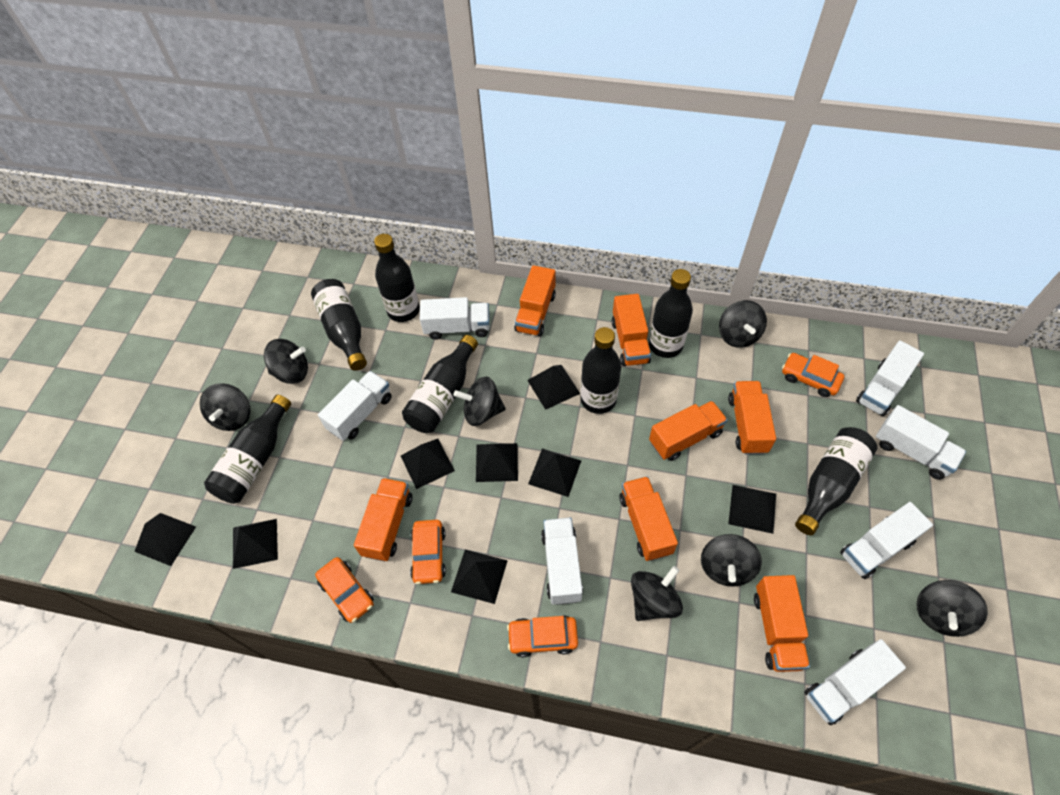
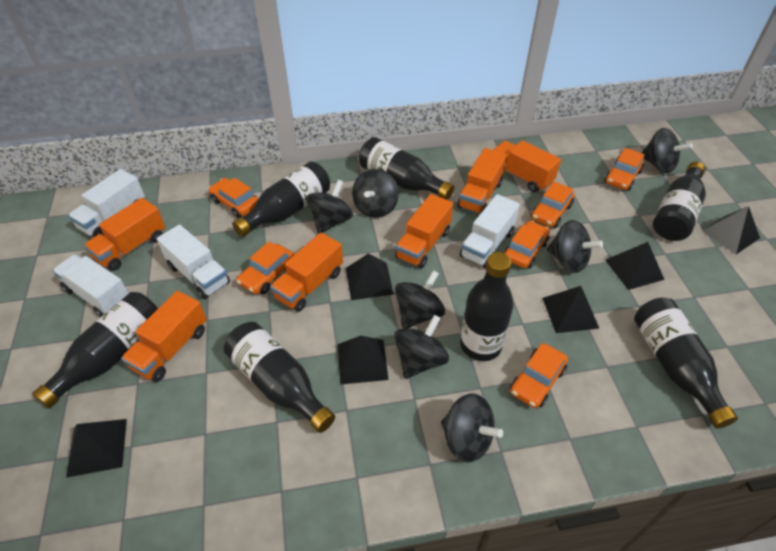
black pyramid: 8 -> 6
orange car: 4 -> 6
orange truck: 7 -> 6
white truck: 7 -> 4

